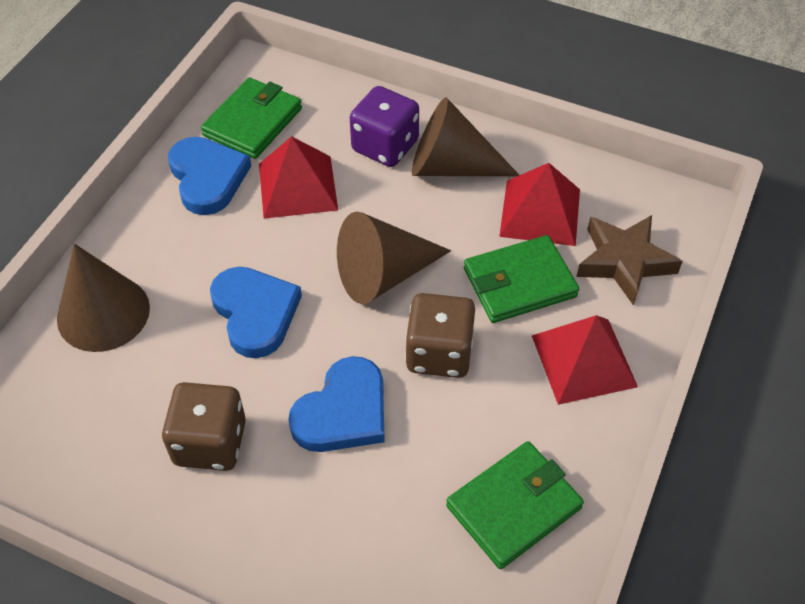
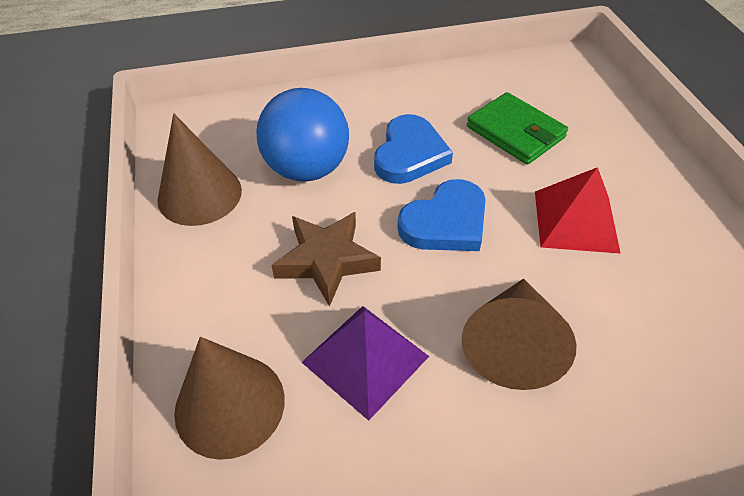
blue ball: 0 -> 1
blue heart: 3 -> 2
brown dice: 2 -> 0
green wallet: 3 -> 1
purple dice: 1 -> 0
purple pyramid: 0 -> 1
red pyramid: 3 -> 1

